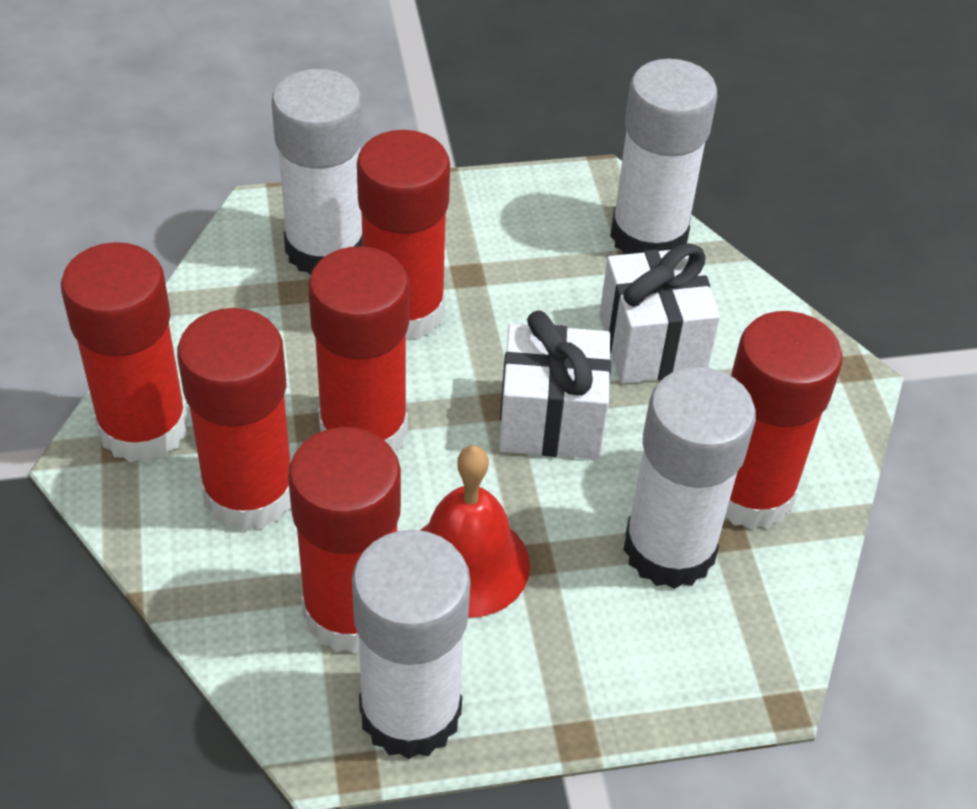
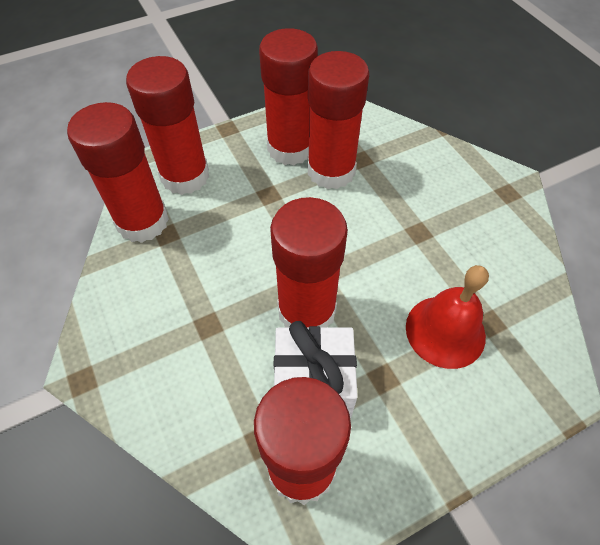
white gift: 2 -> 1
white glue stick: 4 -> 0

